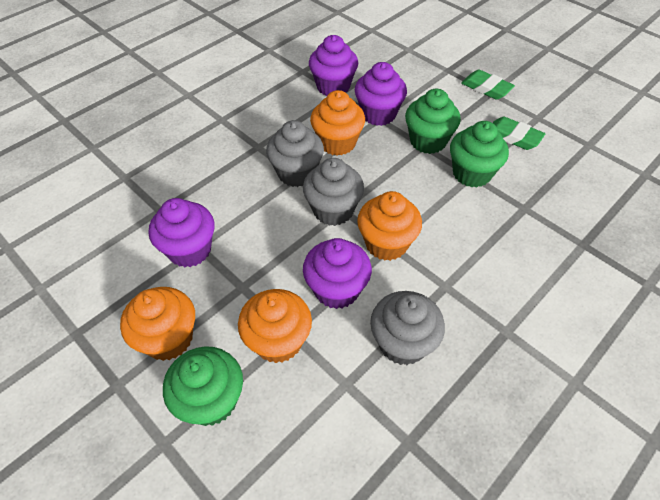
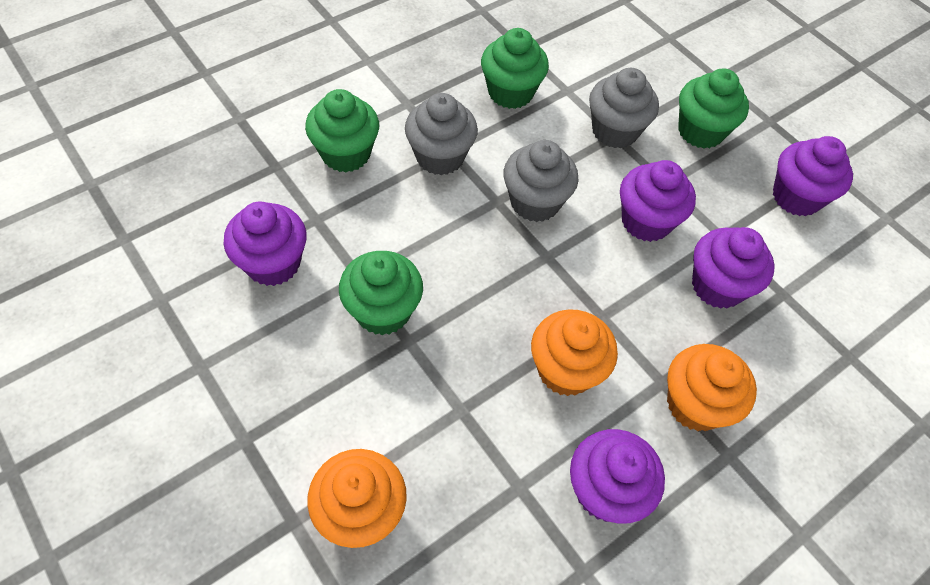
green cupcake: 3 -> 4
green eraser: 2 -> 0
orange cupcake: 4 -> 3
purple cupcake: 4 -> 5

